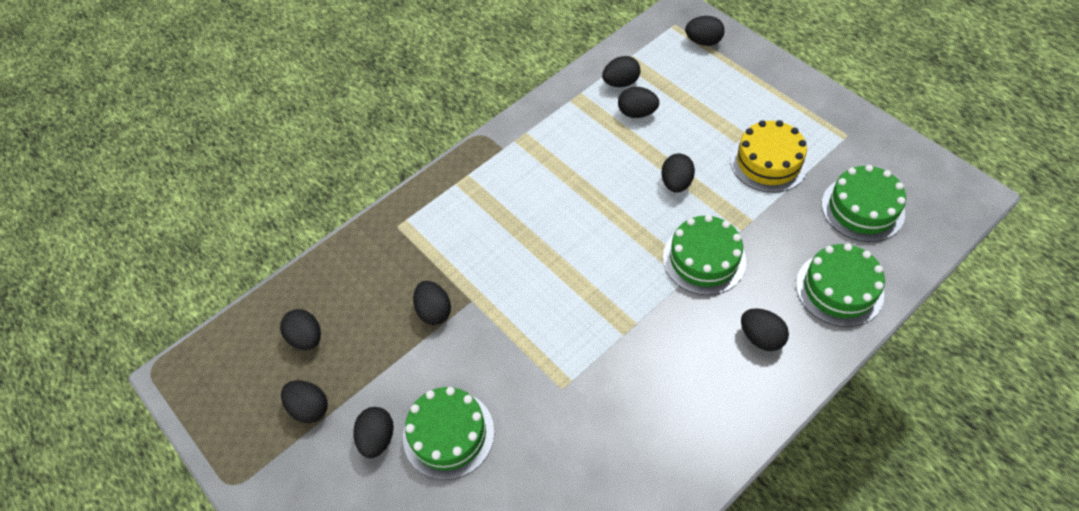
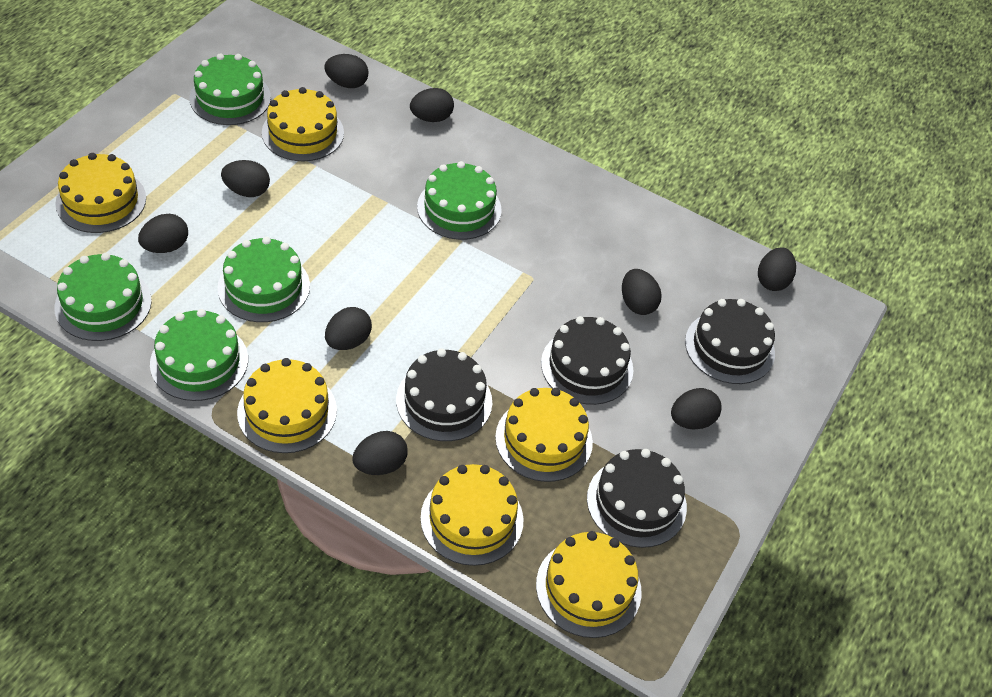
black cake: 0 -> 4
green cake: 4 -> 5
yellow cake: 1 -> 6

